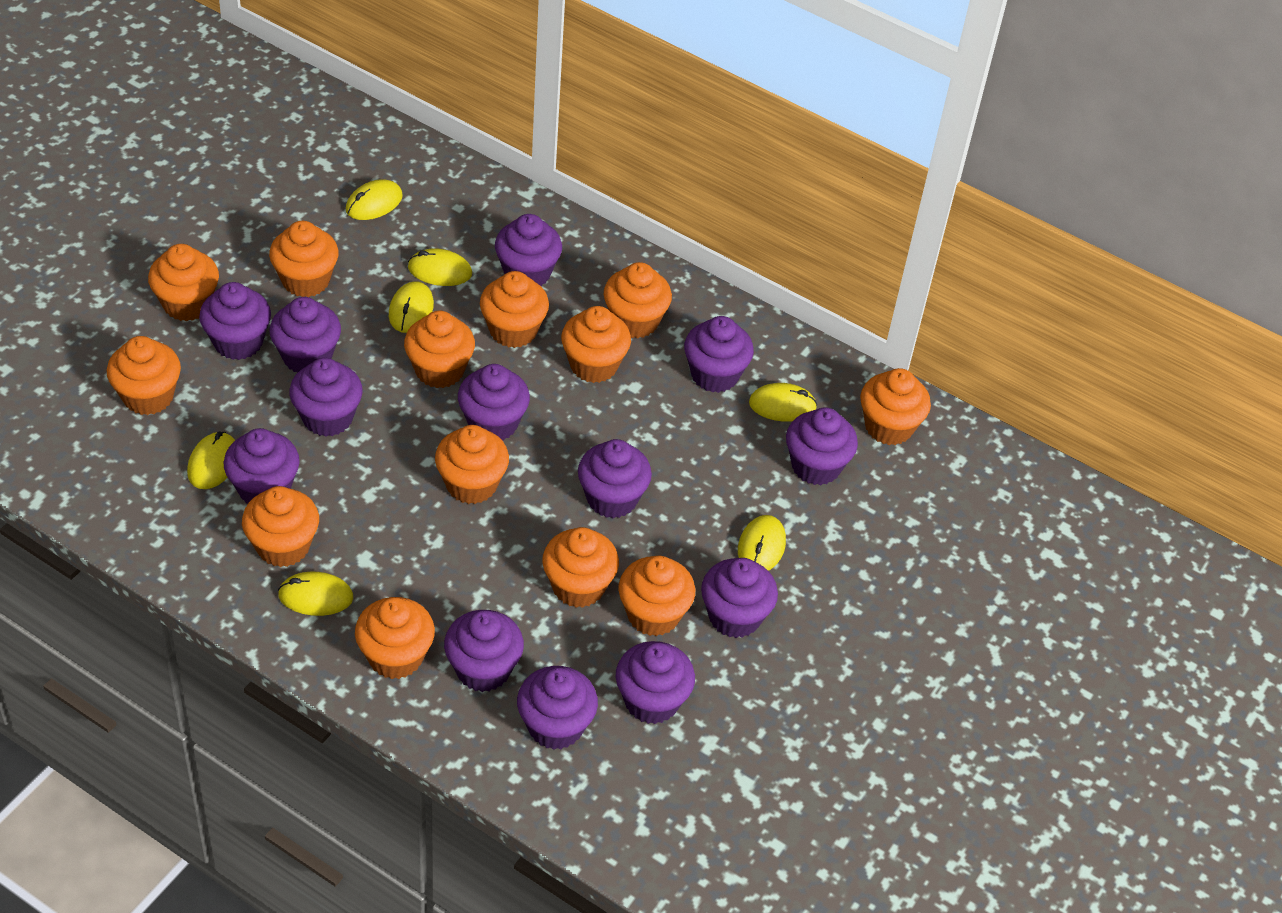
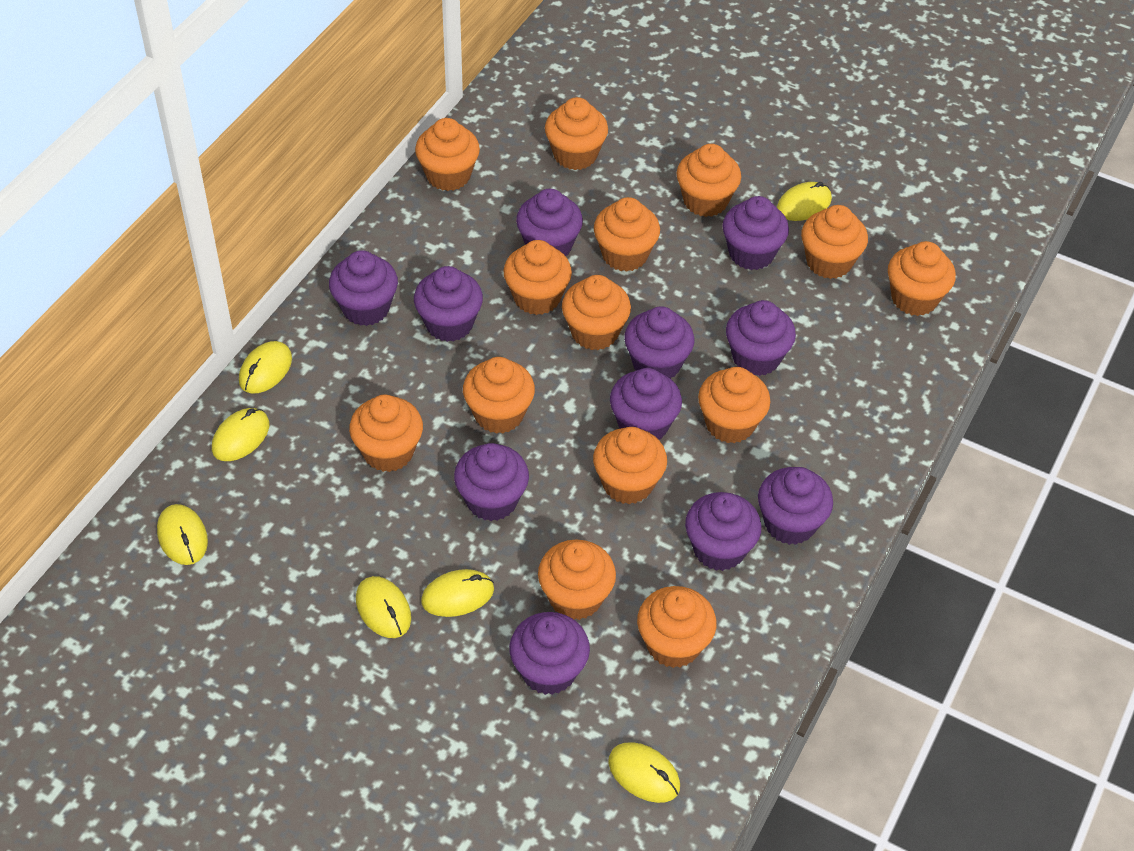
orange cupcake: 13 -> 14
purple cupcake: 13 -> 11

